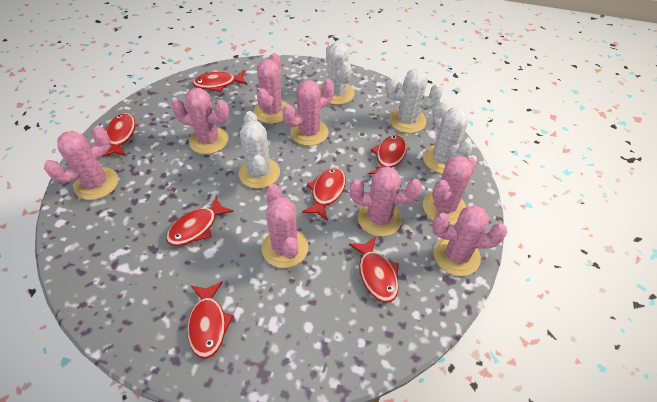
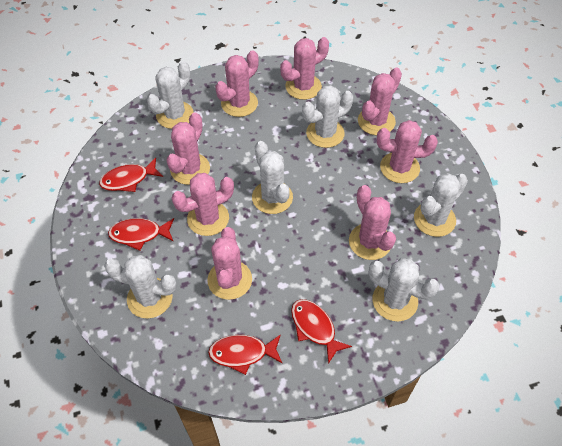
red fish: 7 -> 4
white cactus: 4 -> 6

